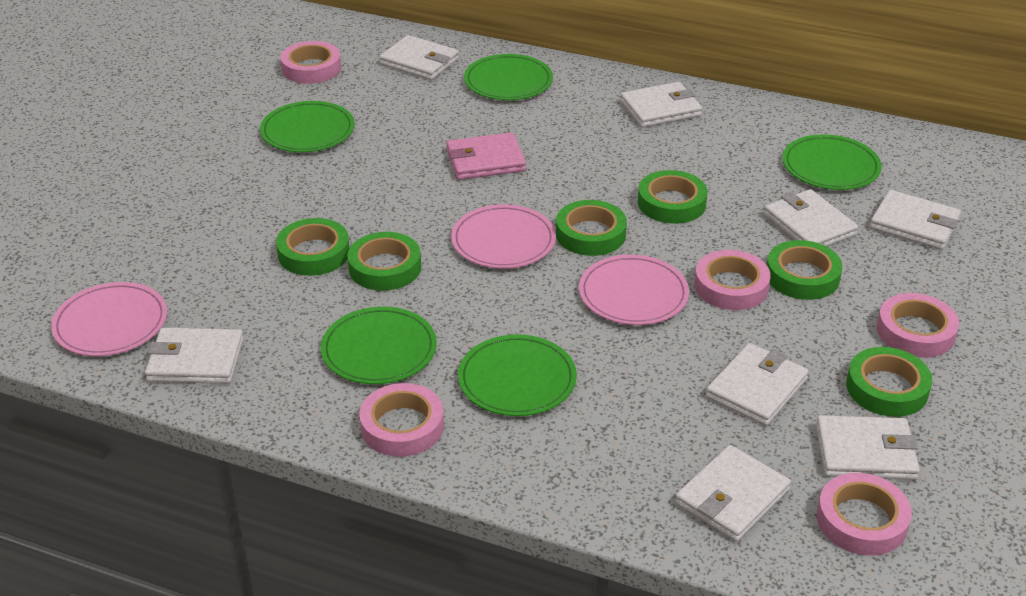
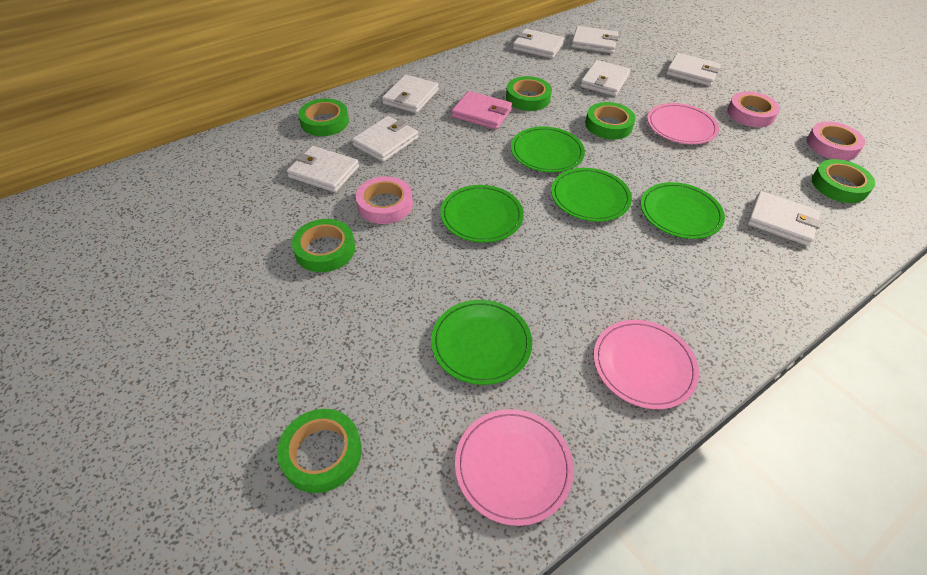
pink tape: 5 -> 3

